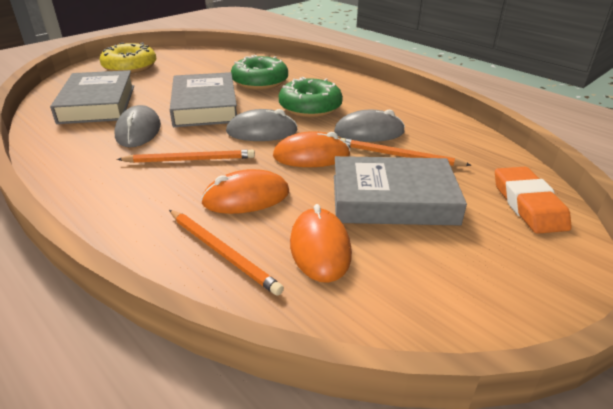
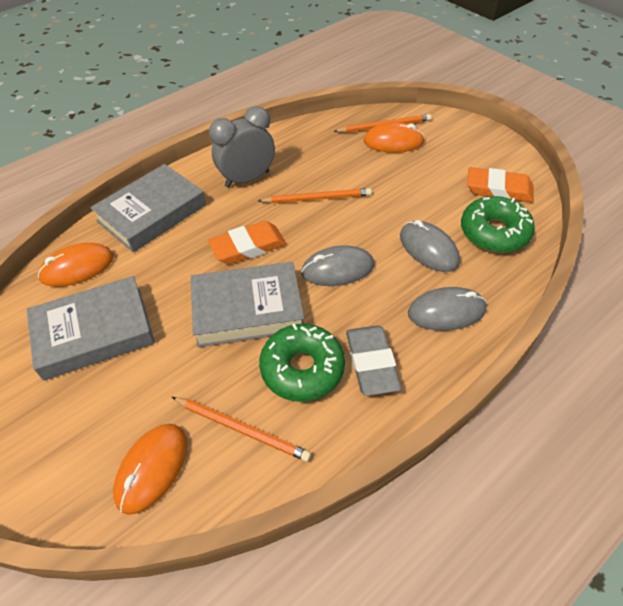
grey clock: 0 -> 1
grey eraser: 0 -> 1
orange eraser: 1 -> 2
yellow donut: 1 -> 0

